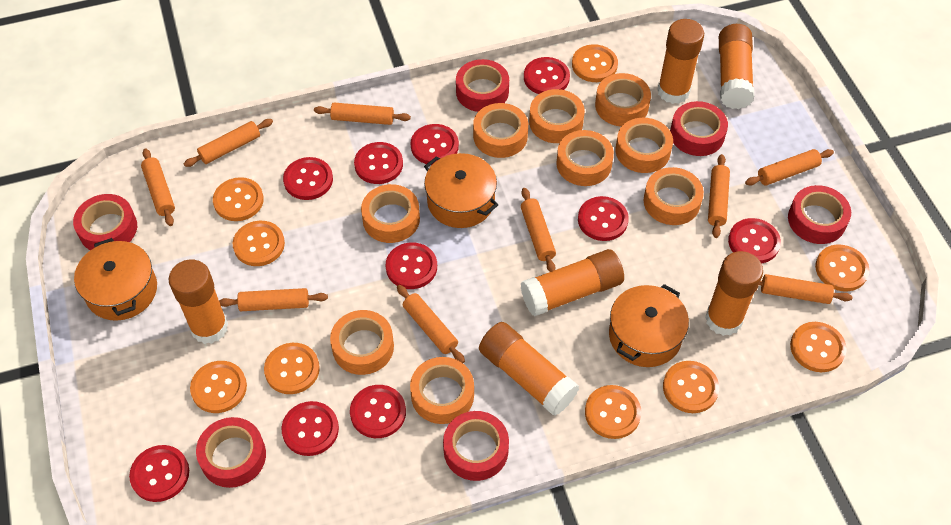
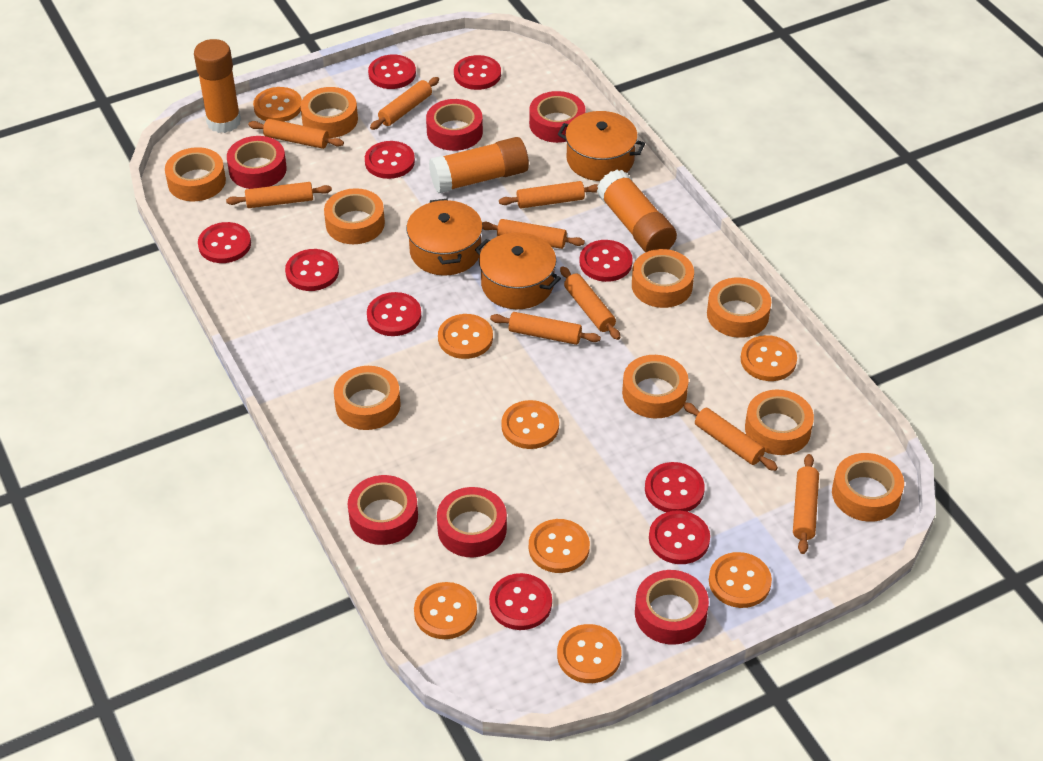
orange button: 9 -> 8
orange glue stick: 6 -> 3

